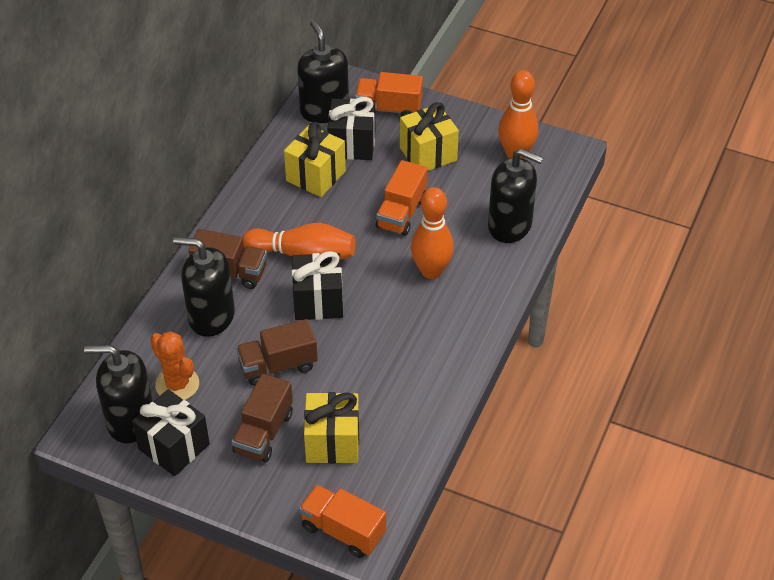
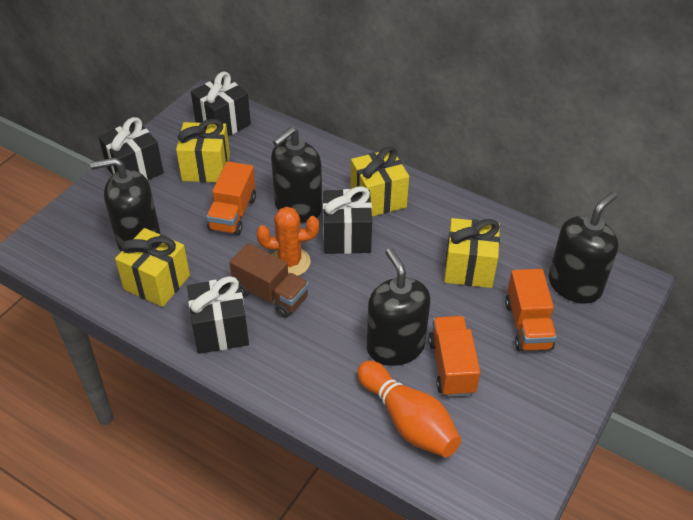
black gift: 3 -> 4
brown truck: 3 -> 1
orange bowling pin: 3 -> 1
yellow gift: 3 -> 4

